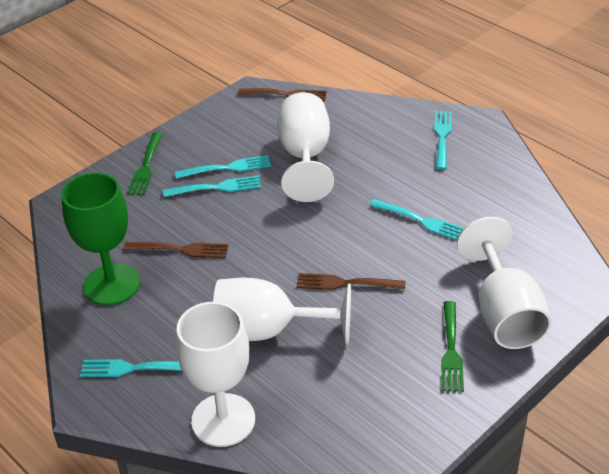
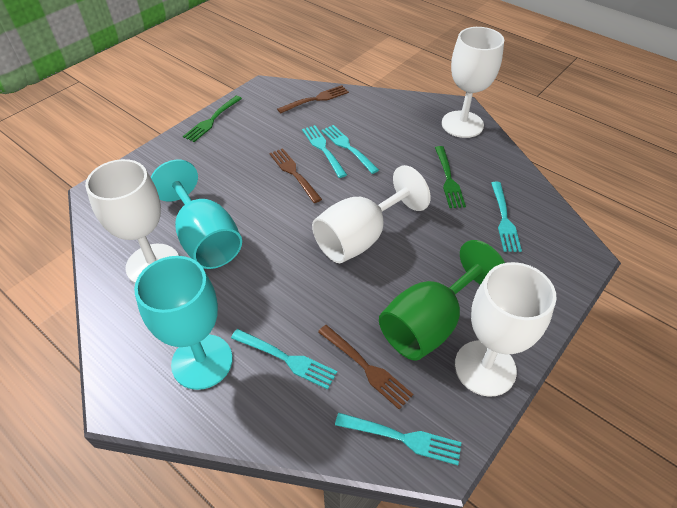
turquoise goblet: 0 -> 2

